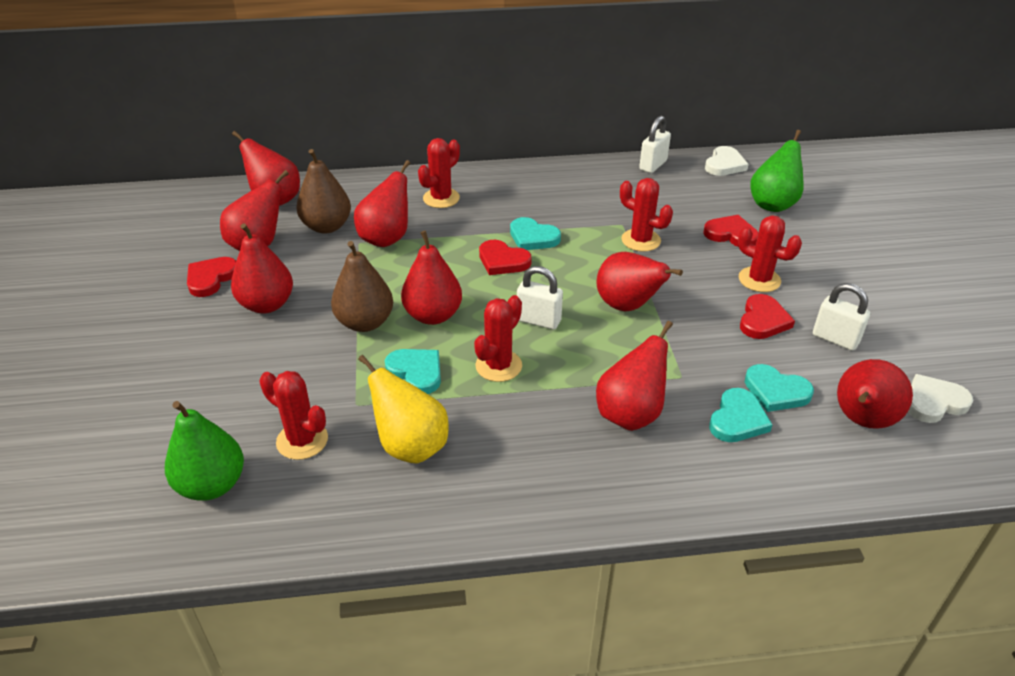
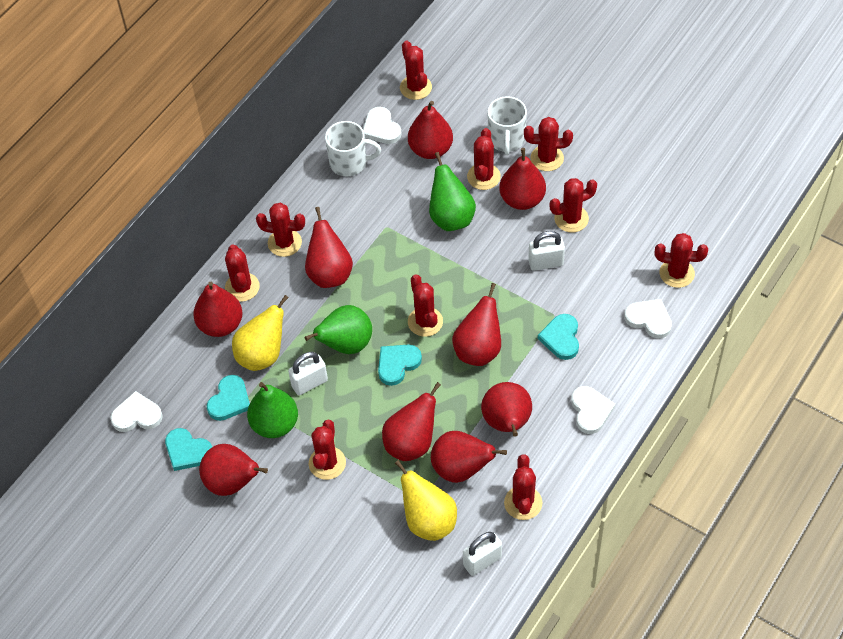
brown pear: 2 -> 0
green pear: 2 -> 3
red cactus: 5 -> 10
red heart: 4 -> 0
red pear: 8 -> 9
white heart: 2 -> 4
white mug: 0 -> 2
yellow pear: 1 -> 2

